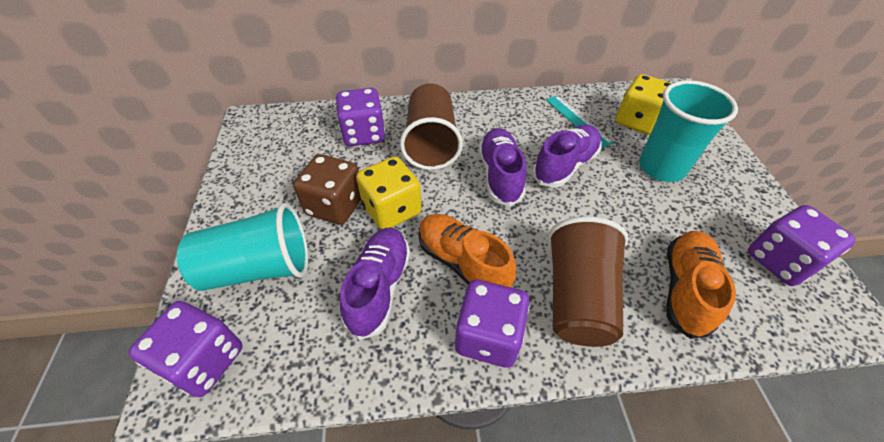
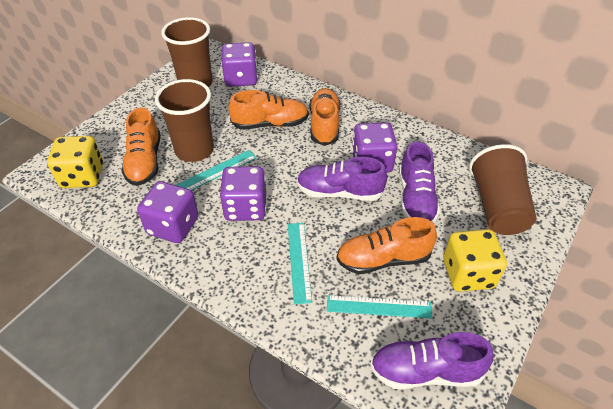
brown cup: 2 -> 3
brown dice: 1 -> 0
orange shoe: 2 -> 4
turquoise cup: 2 -> 0
turquoise ruler: 1 -> 3

